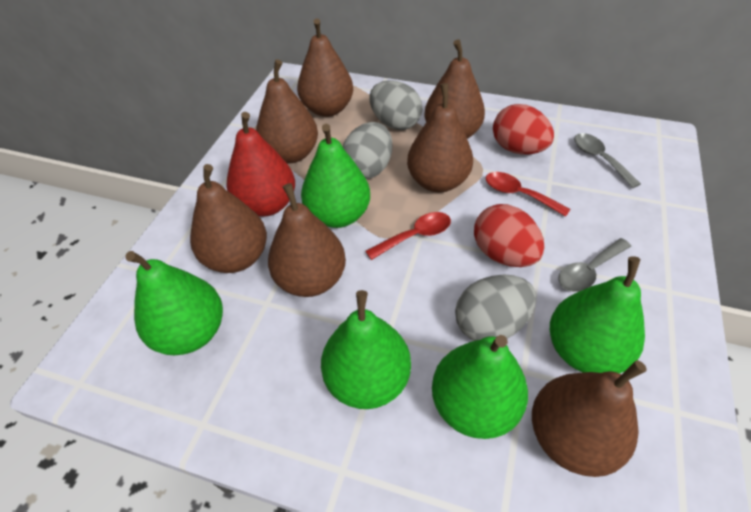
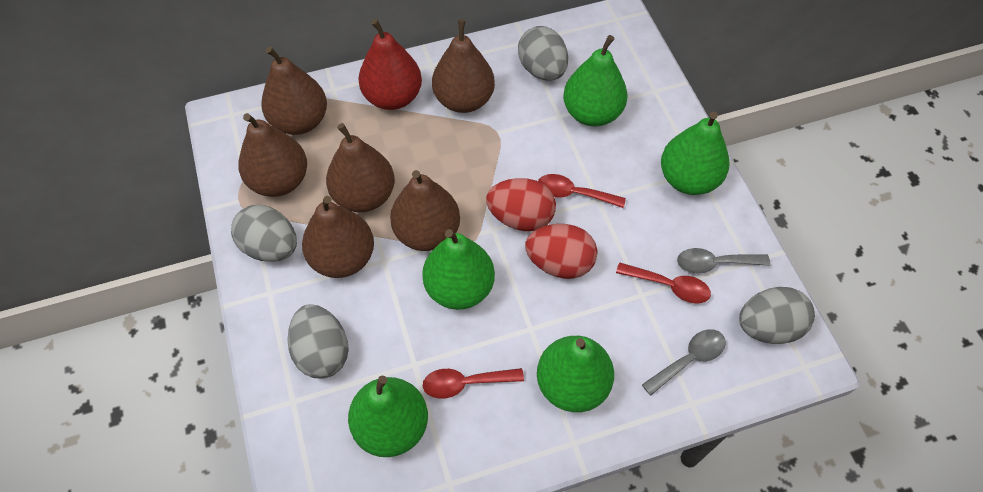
brown pear: 7 -> 6
grey egg: 3 -> 4
red spoon: 2 -> 3

